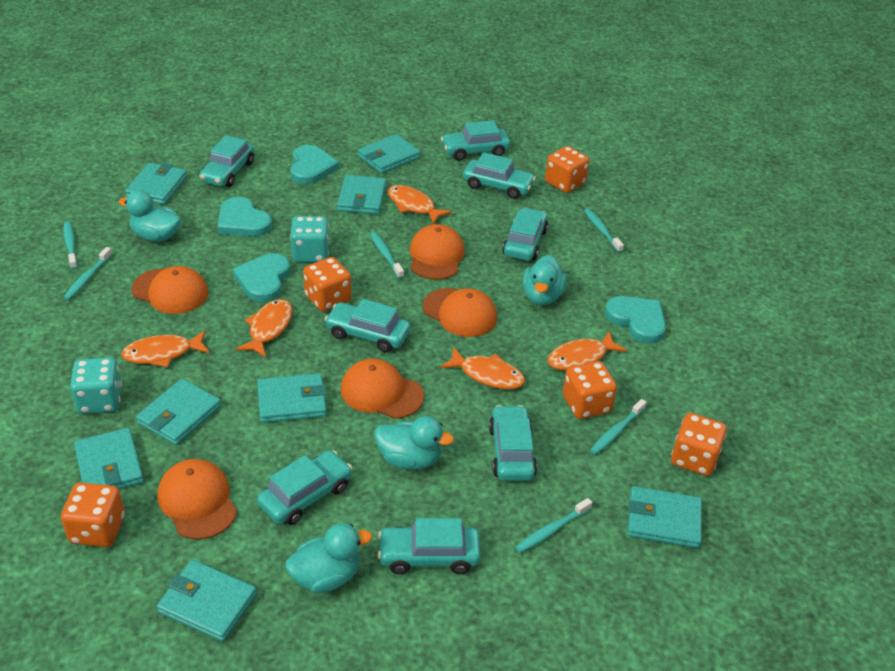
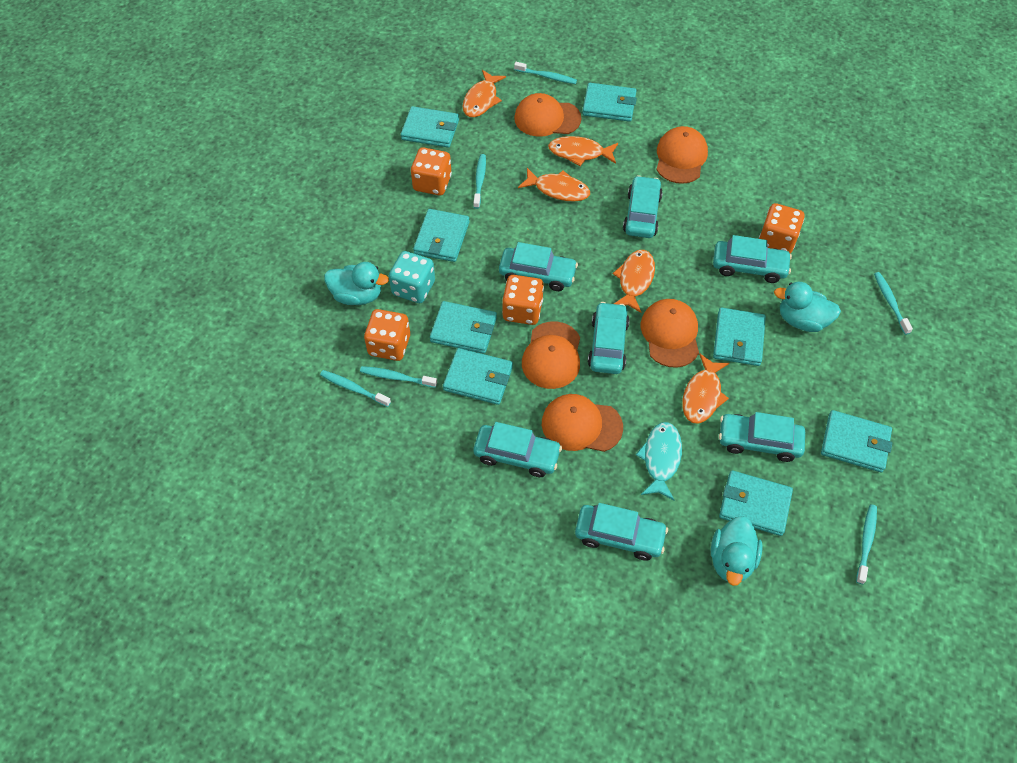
orange dice: 5 -> 4
turquoise car: 8 -> 7
turquoise dice: 2 -> 1
turquoise duck: 4 -> 3
turquoise fish: 0 -> 1
turquoise heart: 4 -> 0

